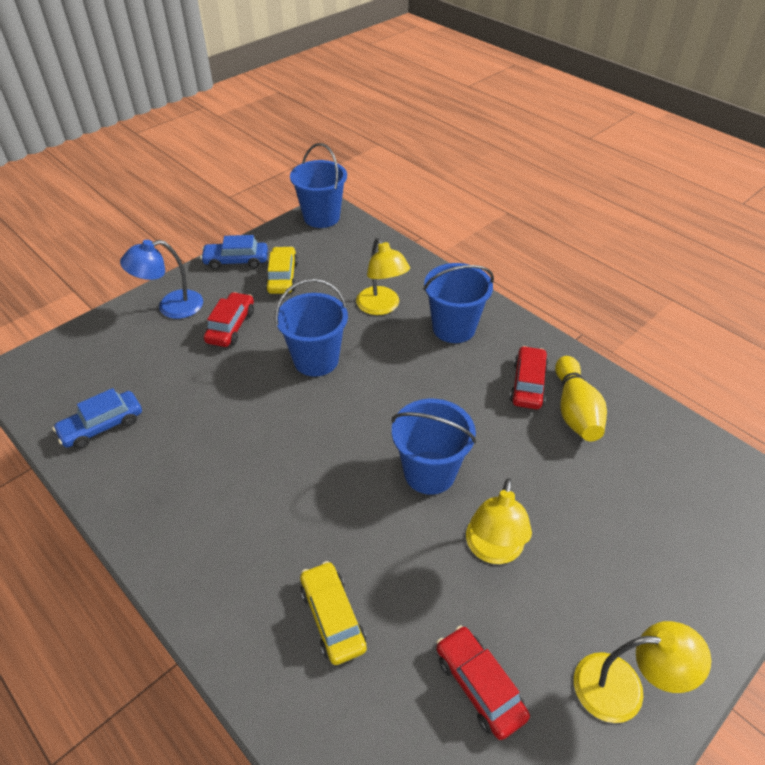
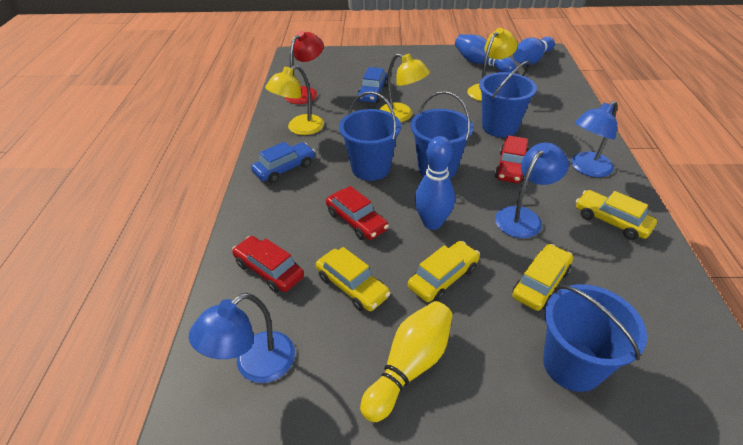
blue bowling pin: 0 -> 3
blue lamp: 1 -> 3
red lamp: 0 -> 1
yellow car: 2 -> 4

